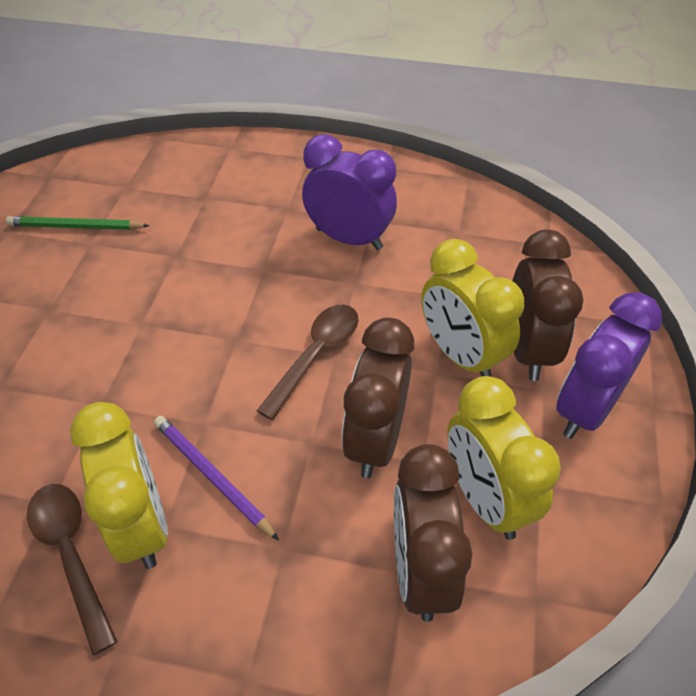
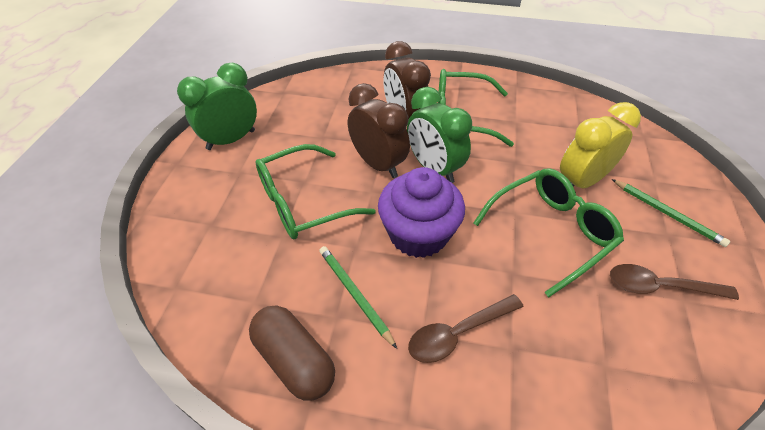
brown capsule: 0 -> 1
brown clock: 3 -> 2
green clock: 0 -> 2
green glasses: 0 -> 3
green pencil: 1 -> 2
purple clock: 2 -> 0
purple cupcake: 0 -> 1
purple pencil: 1 -> 0
yellow clock: 3 -> 1

